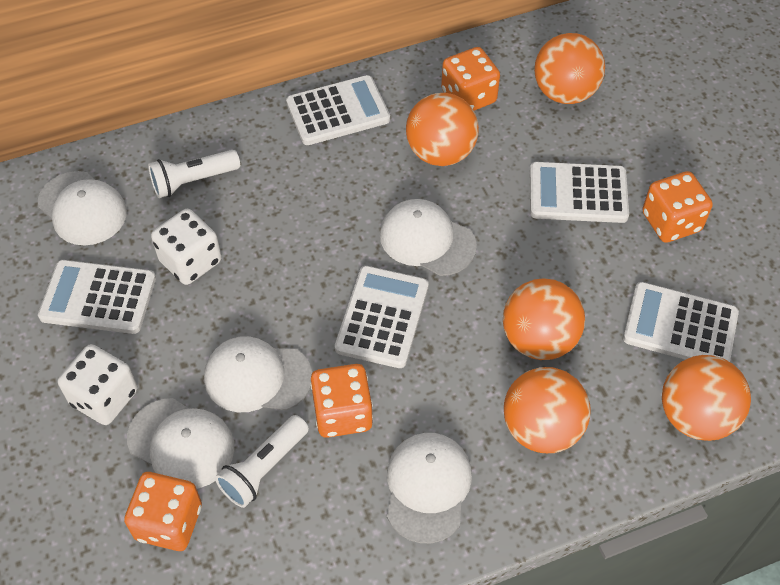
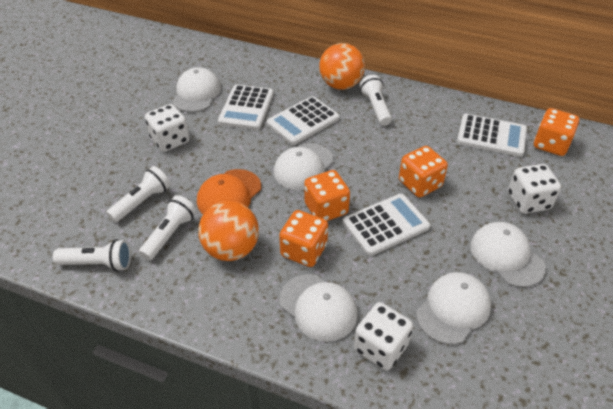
orange ball: 5 -> 2
orange cap: 0 -> 1
white calculator: 5 -> 4
white dice: 2 -> 3
white flashlight: 2 -> 4

